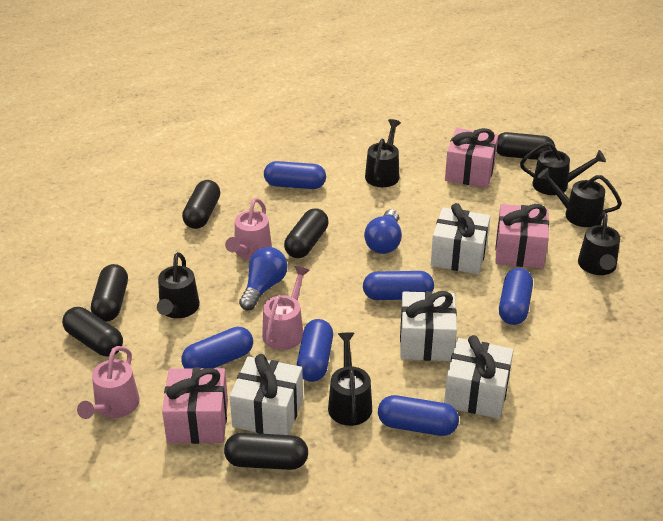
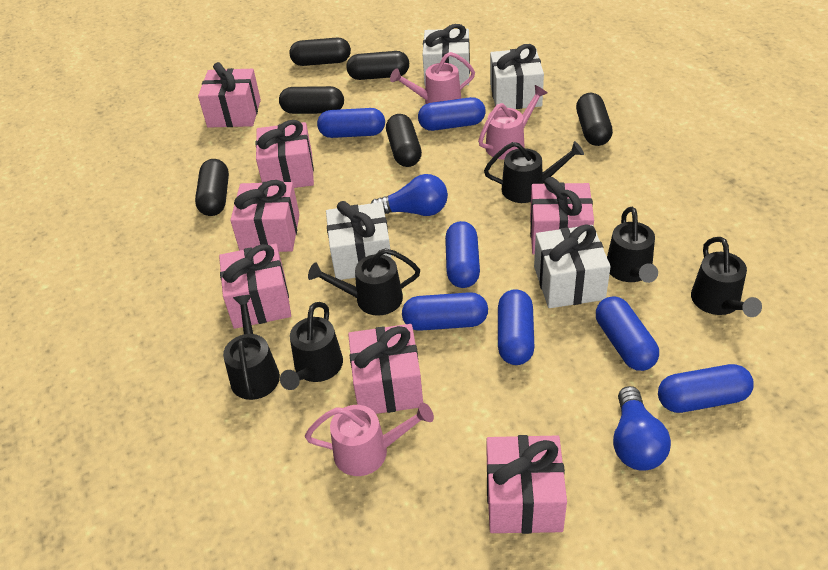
blue capsule: 6 -> 7
pink gift: 3 -> 7

